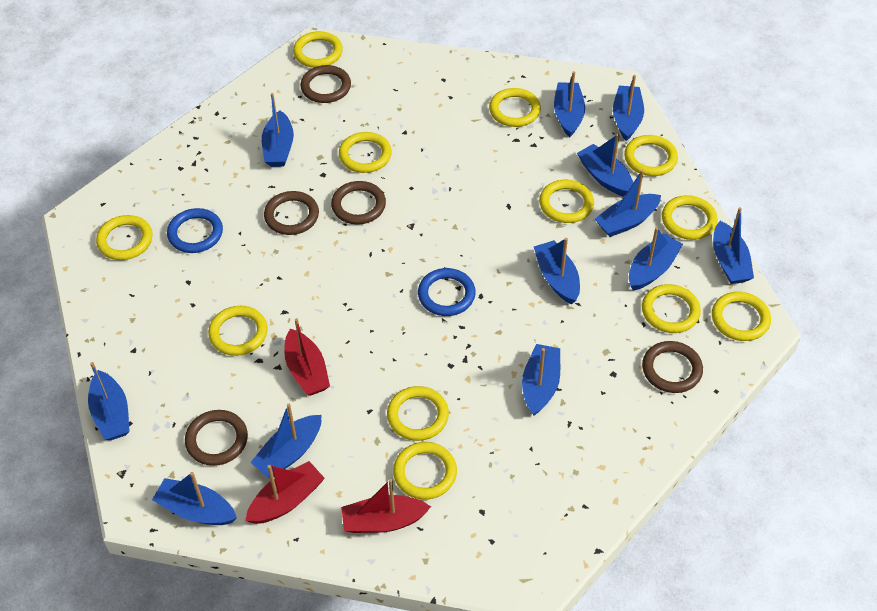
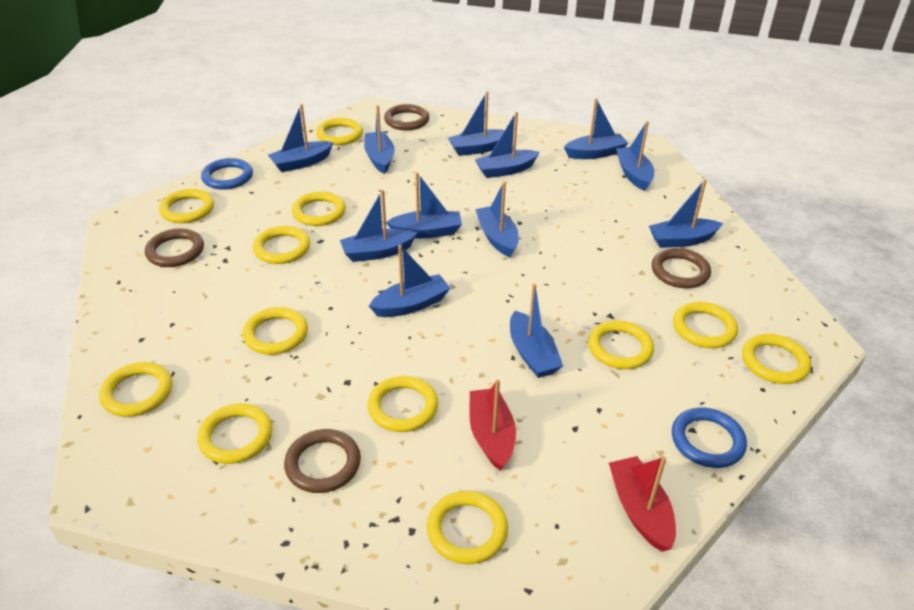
brown ring: 5 -> 4
red boat: 3 -> 2

